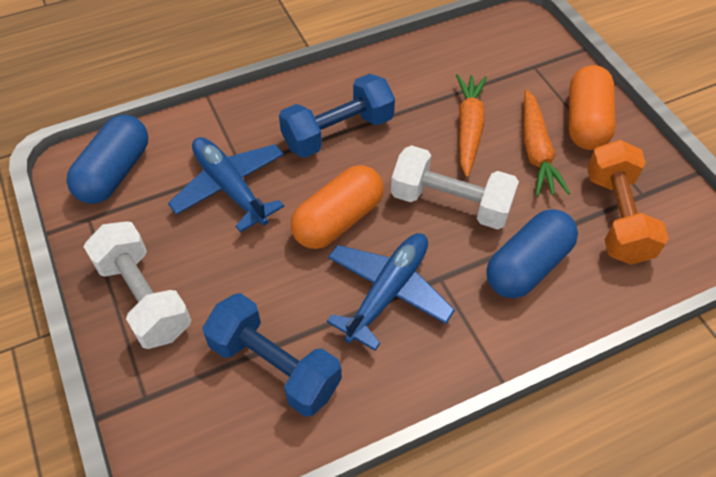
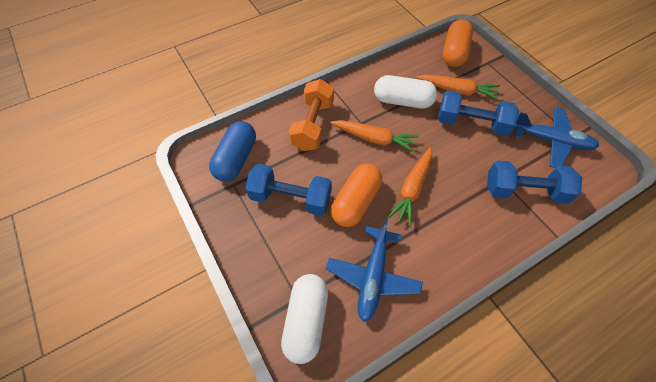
blue capsule: 2 -> 1
blue dumbbell: 2 -> 3
orange carrot: 2 -> 3
white capsule: 0 -> 2
white dumbbell: 2 -> 0

